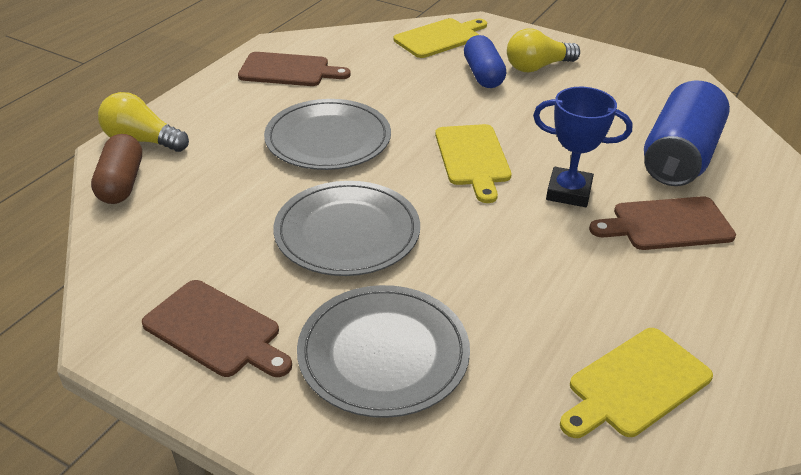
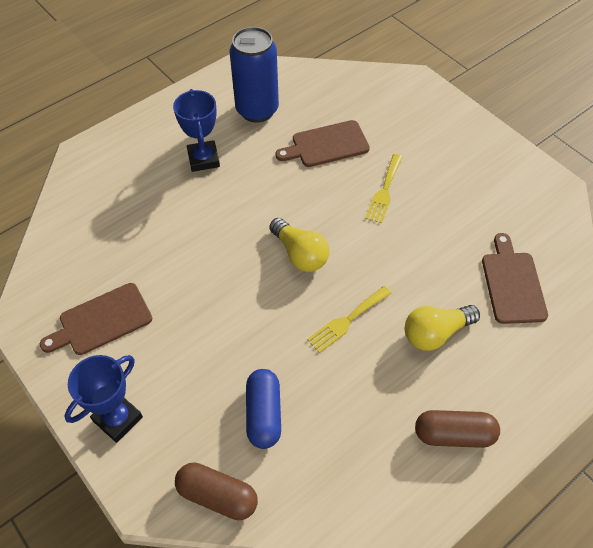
blue trophy: 1 -> 2
brown capsule: 1 -> 2
grey plate: 3 -> 0
yellow cutting board: 3 -> 0
yellow fork: 0 -> 2

